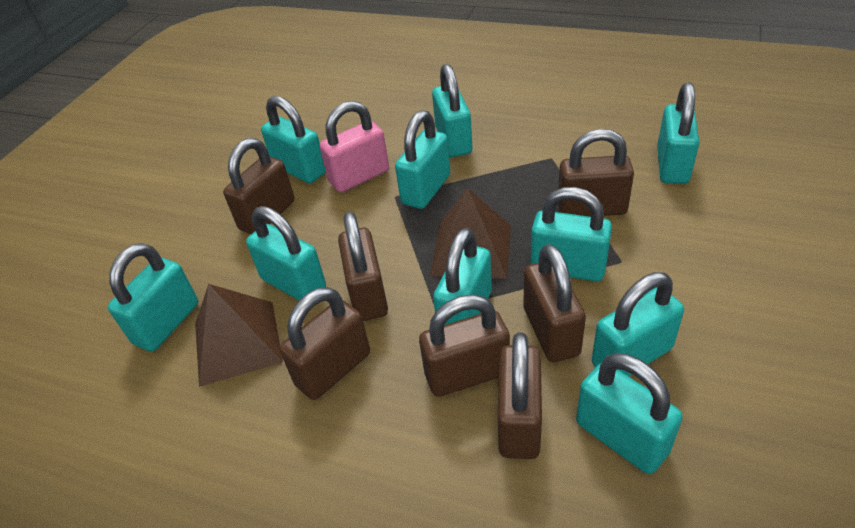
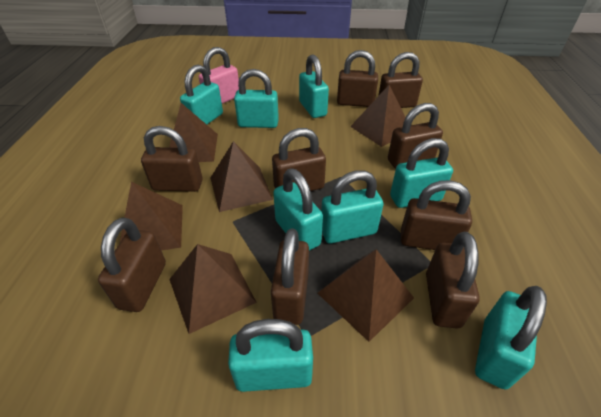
brown padlock: 7 -> 9
brown pyramid: 2 -> 6
turquoise padlock: 10 -> 8

